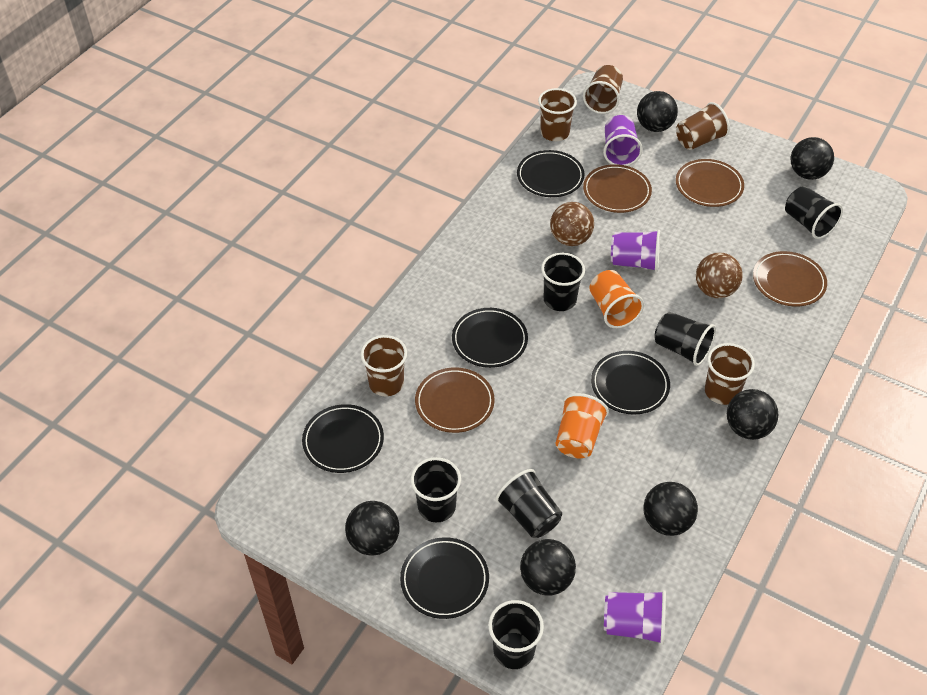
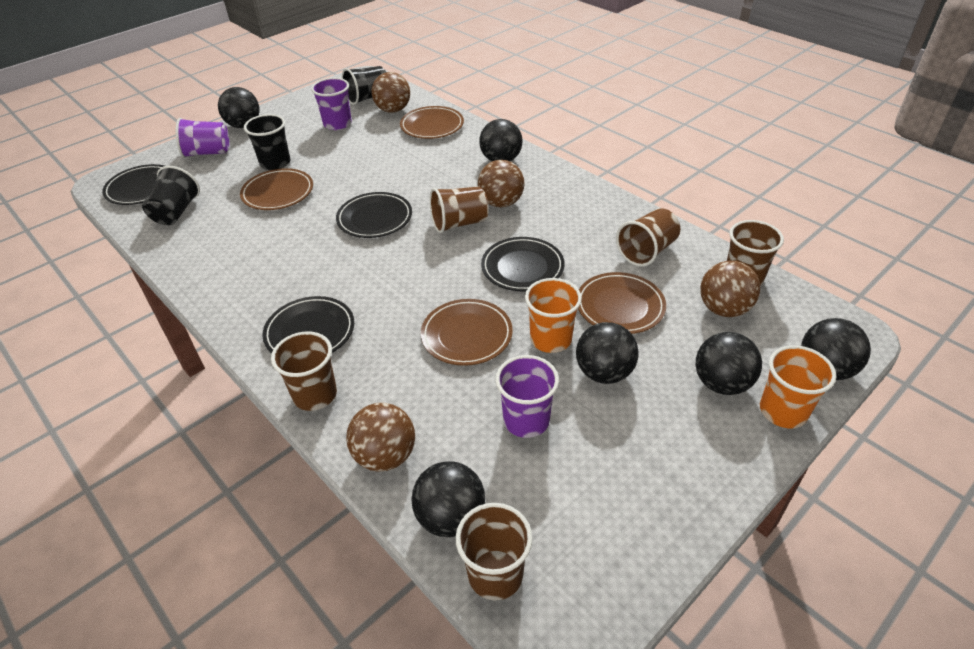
black cup: 6 -> 3
black plate: 5 -> 4
brown ball: 2 -> 4

